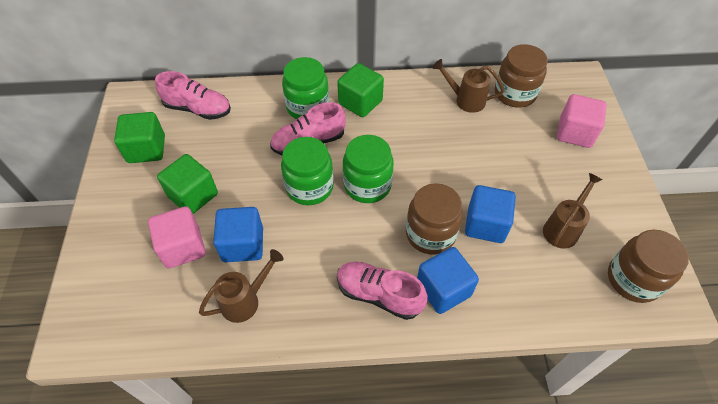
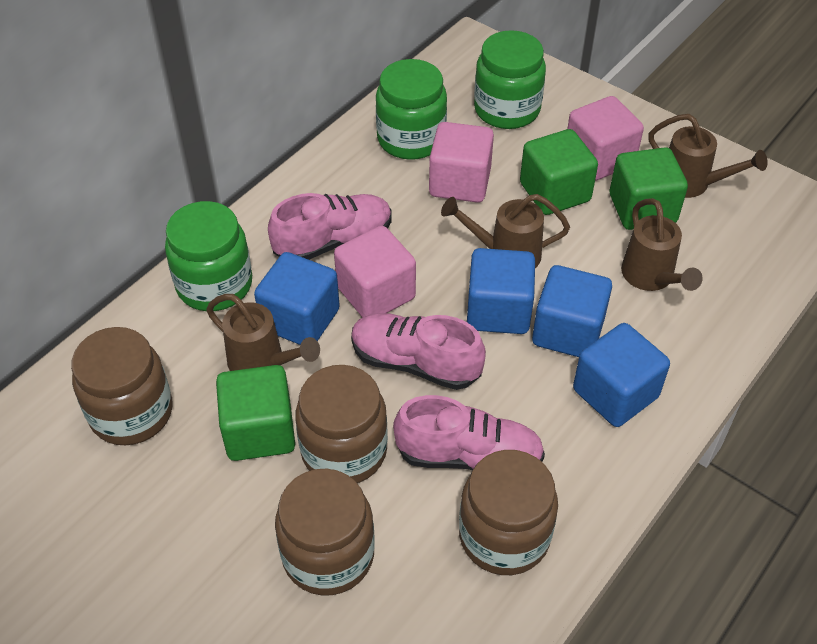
blue cube: 3 -> 4
brown jar: 3 -> 4
brown watering can: 3 -> 4
pink cube: 2 -> 3

